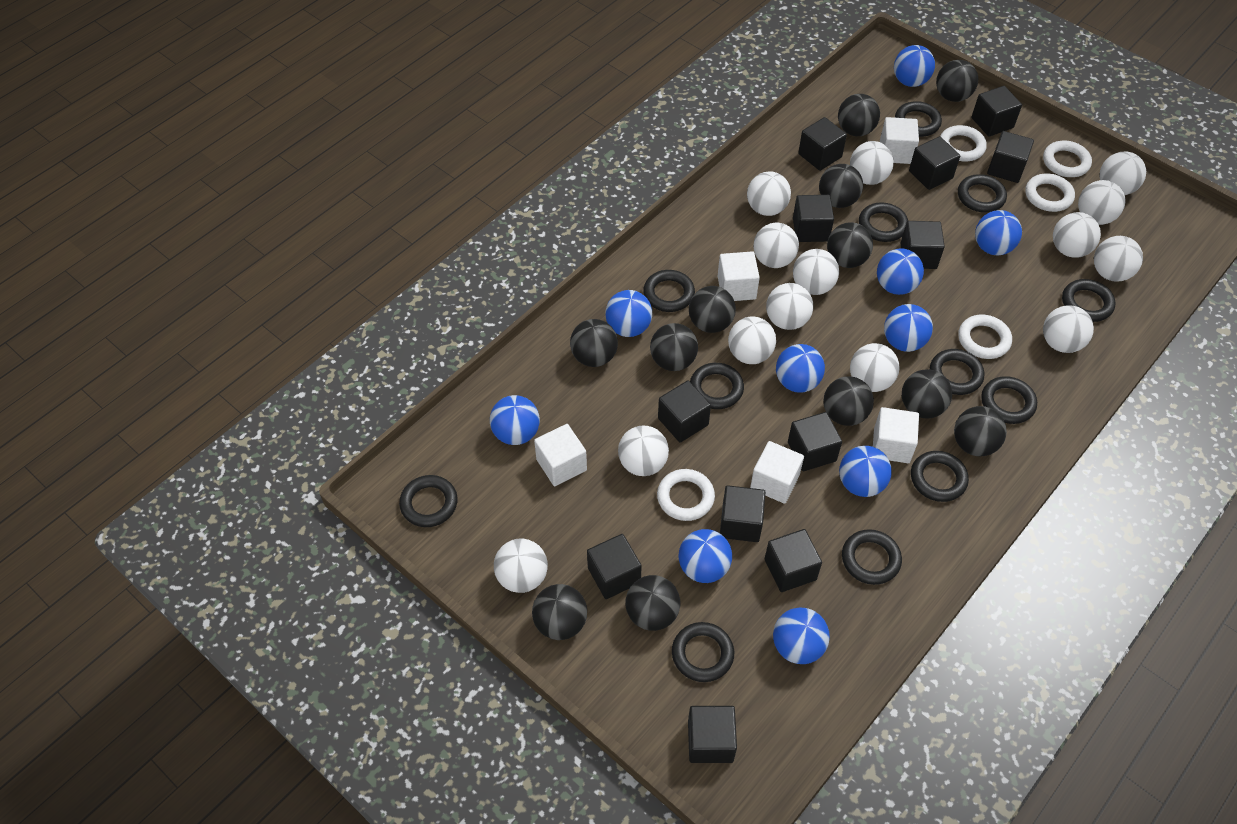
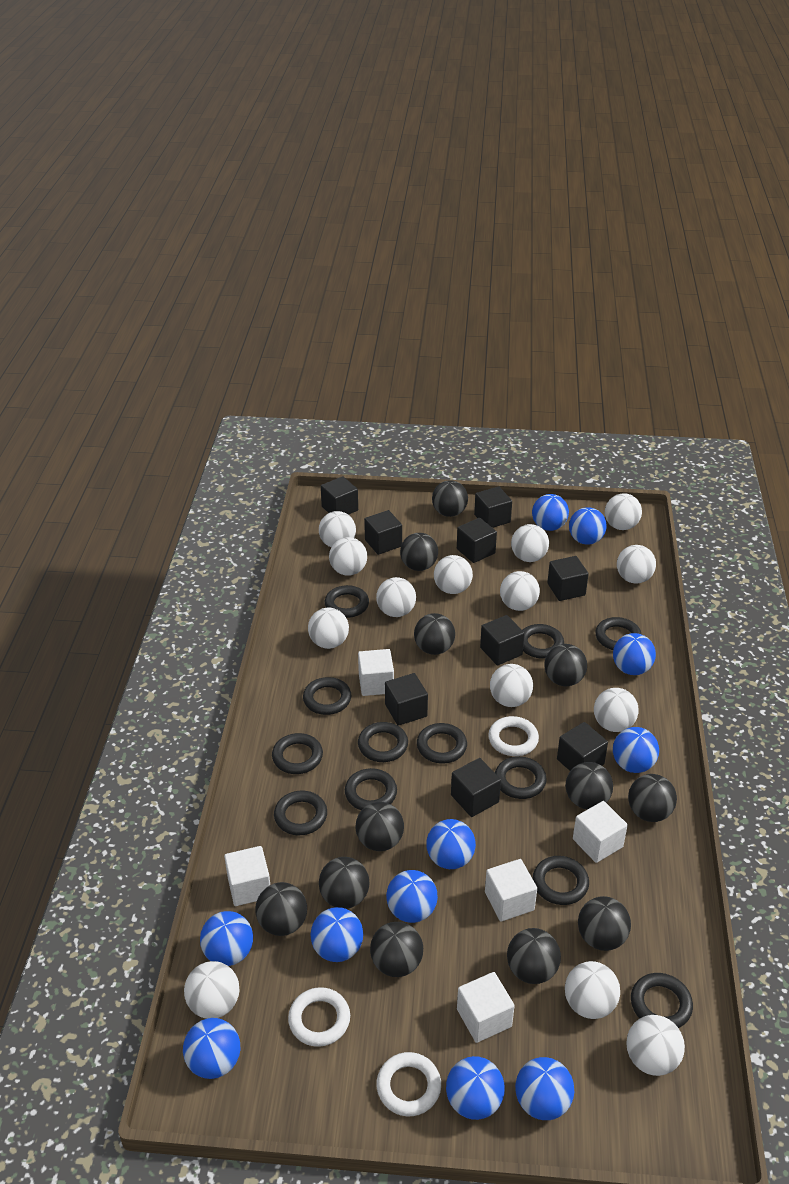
black cube: 12 -> 9
blue ball: 10 -> 11
white ring: 5 -> 3

